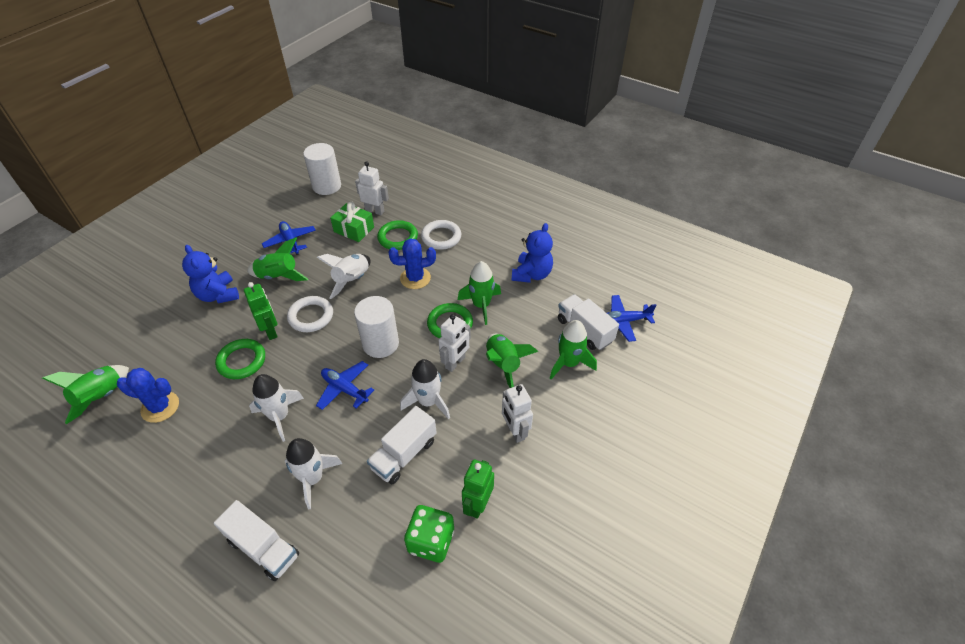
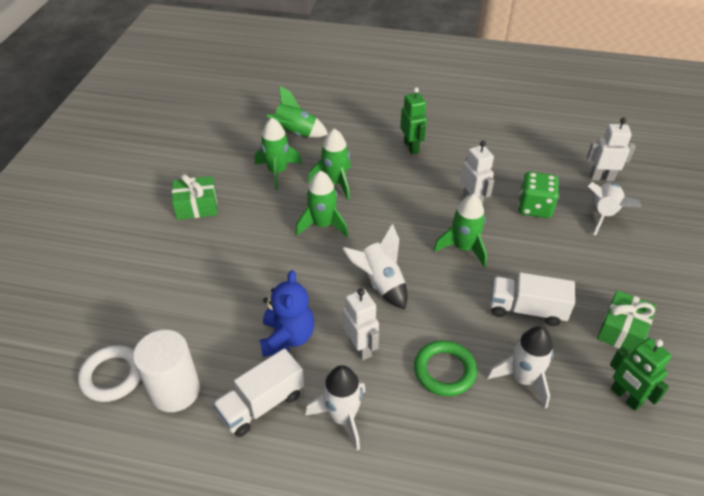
blue cactus: 2 -> 0
blue plane: 3 -> 0
blue teddy bear: 2 -> 1
green gift: 1 -> 2
green ring: 3 -> 1
white cylinder: 2 -> 1
white ring: 2 -> 1
white truck: 3 -> 2

